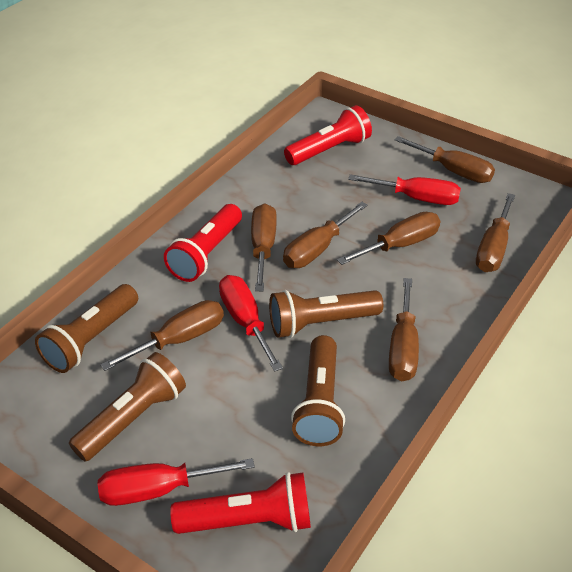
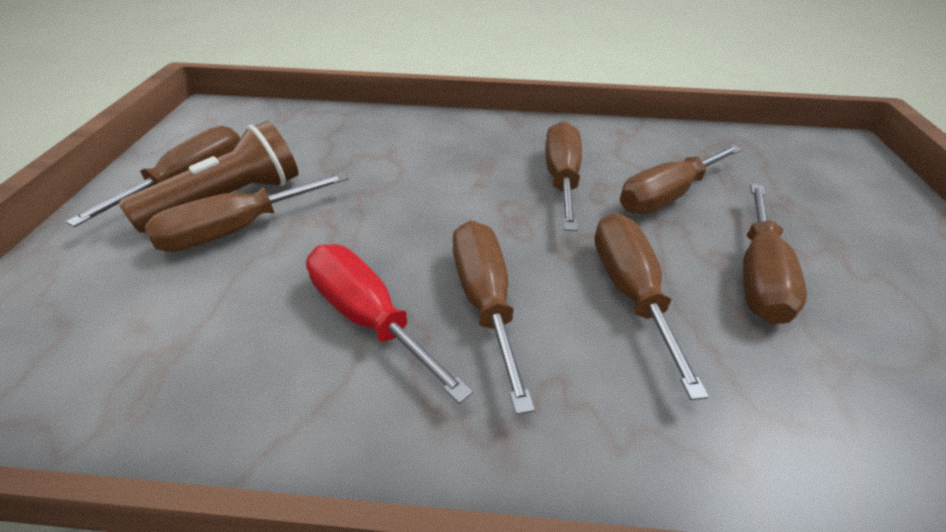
brown flashlight: 4 -> 1
red flashlight: 3 -> 0
red screwdriver: 3 -> 1

